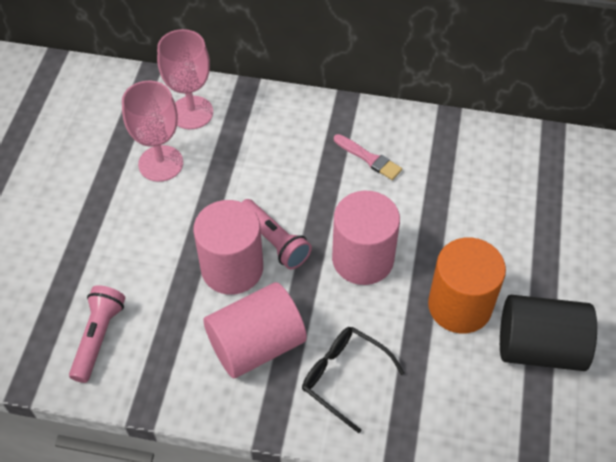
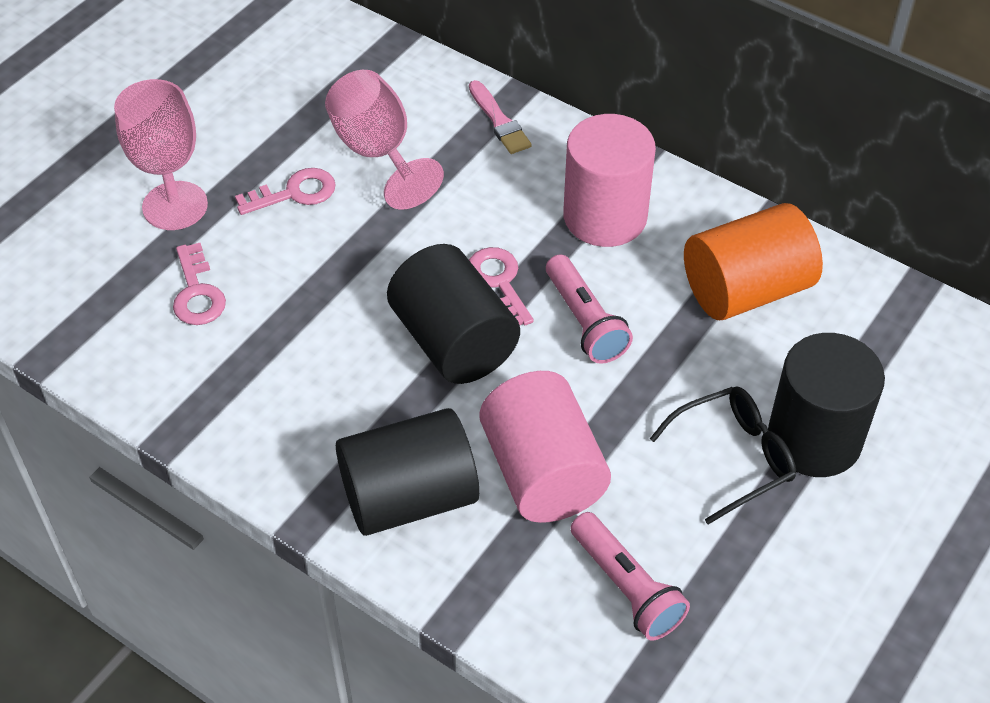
black cylinder: 1 -> 3
pink cylinder: 3 -> 2
pink key: 0 -> 3

